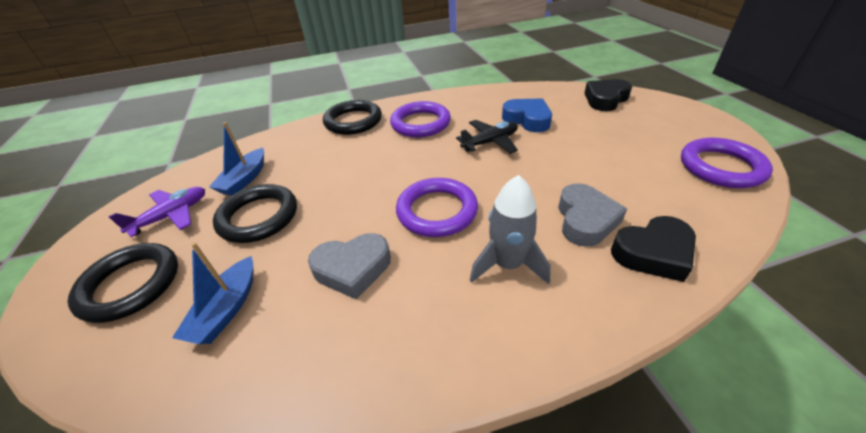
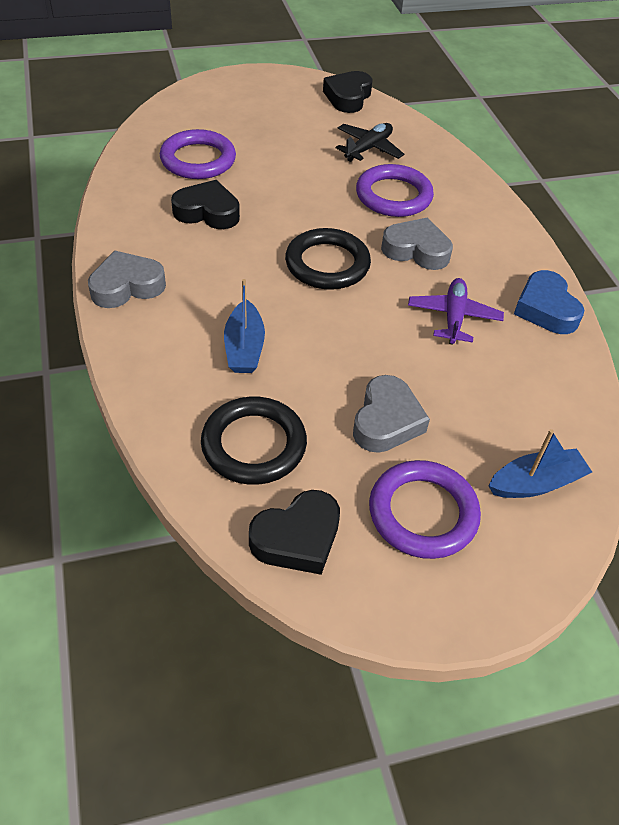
black heart: 2 -> 3
black ring: 3 -> 2
grey heart: 2 -> 3
grey rocket: 1 -> 0

